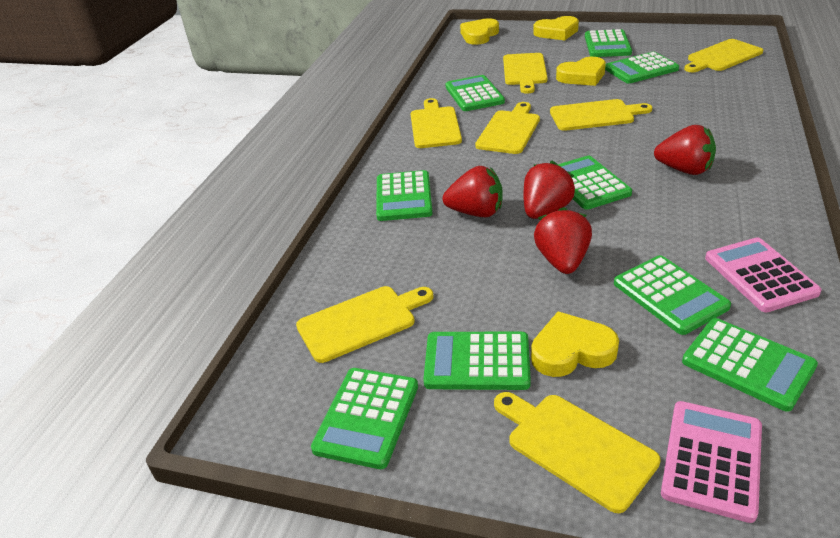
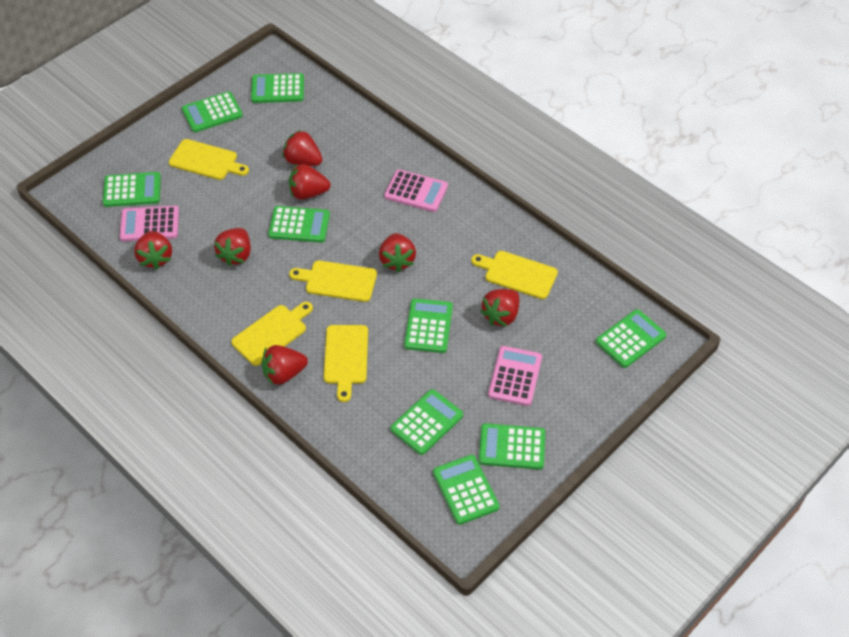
pink calculator: 2 -> 3
red strawberry: 4 -> 7
yellow cutting board: 7 -> 5
yellow heart: 4 -> 0

